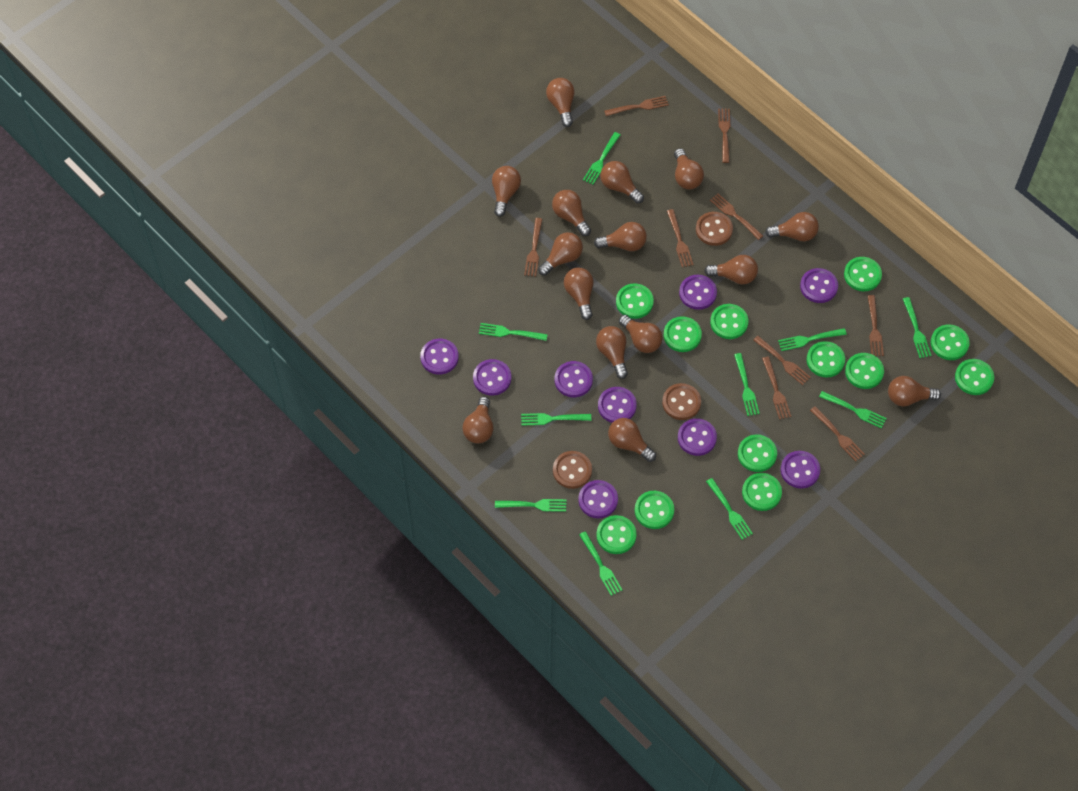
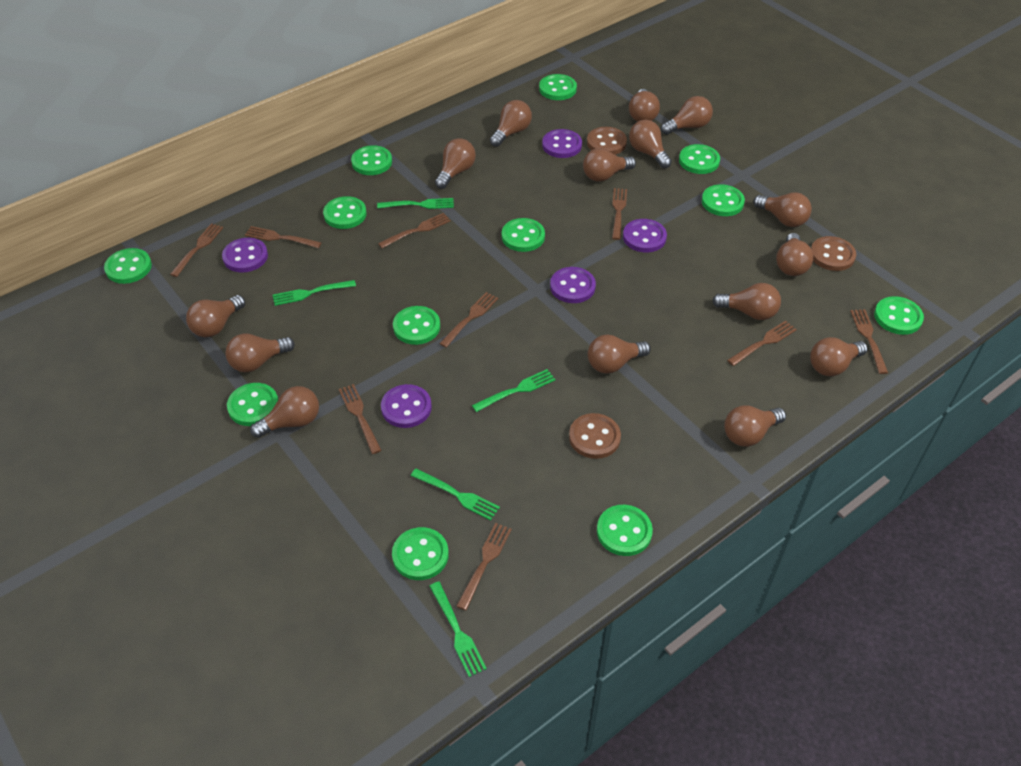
green fork: 10 -> 5
purple button: 9 -> 5

